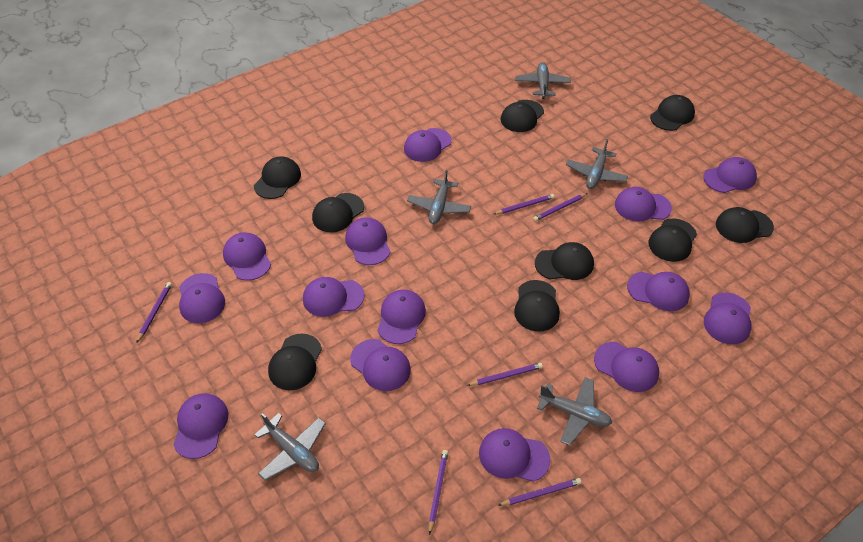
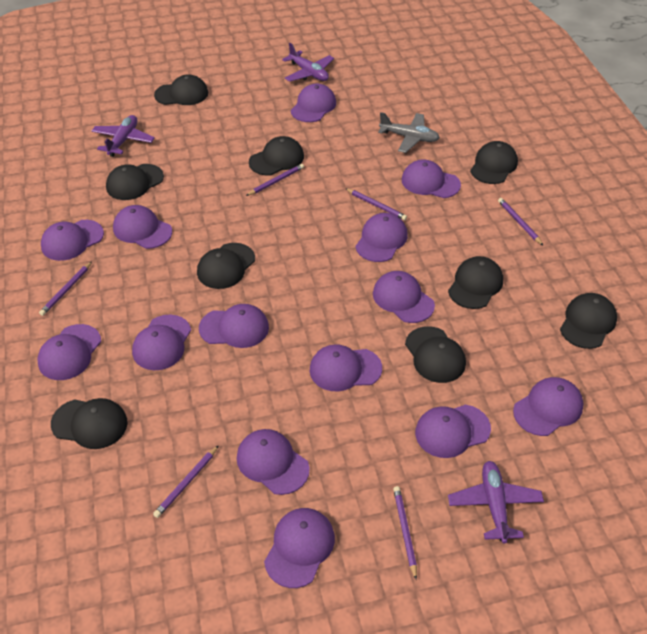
grey plane: 5 -> 1
purple plane: 0 -> 3

